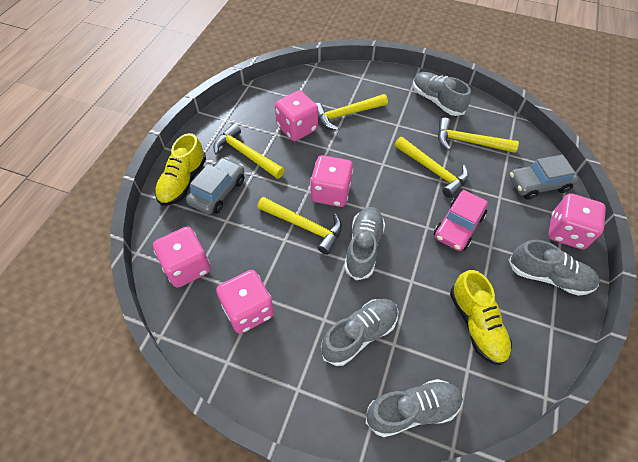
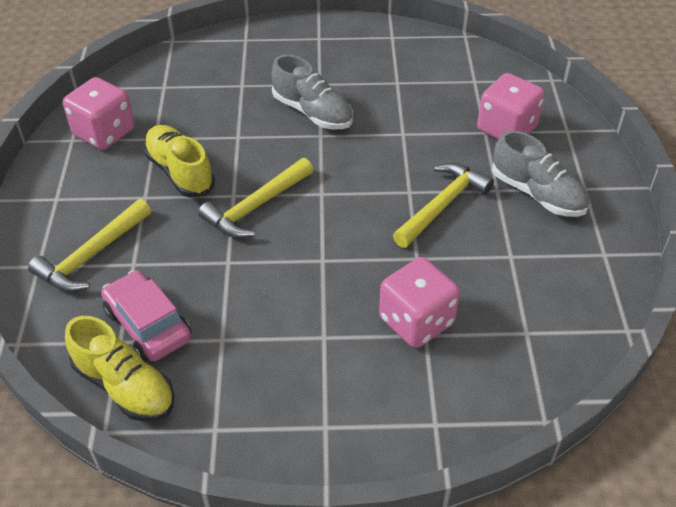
grey car: 2 -> 0
grey shoe: 5 -> 2
pink dice: 5 -> 3
yellow hammer: 5 -> 3

